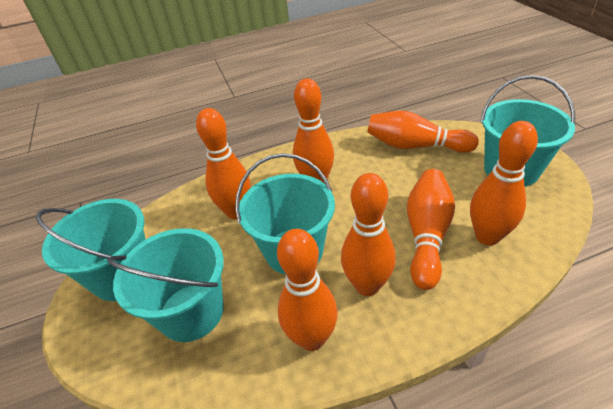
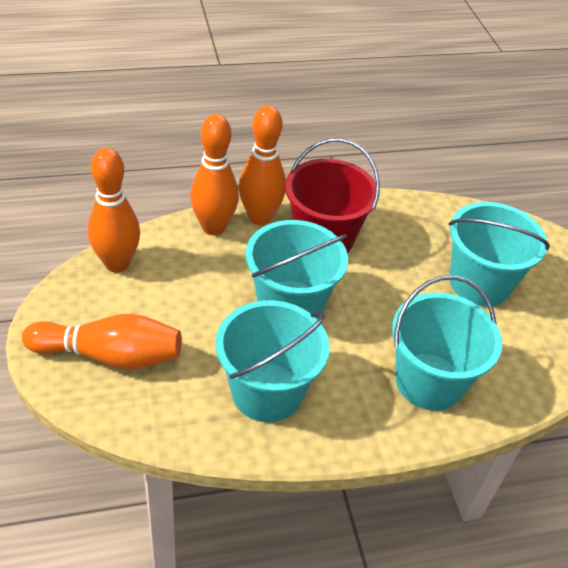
orange bowling pin: 7 -> 4
red bucket: 0 -> 1

